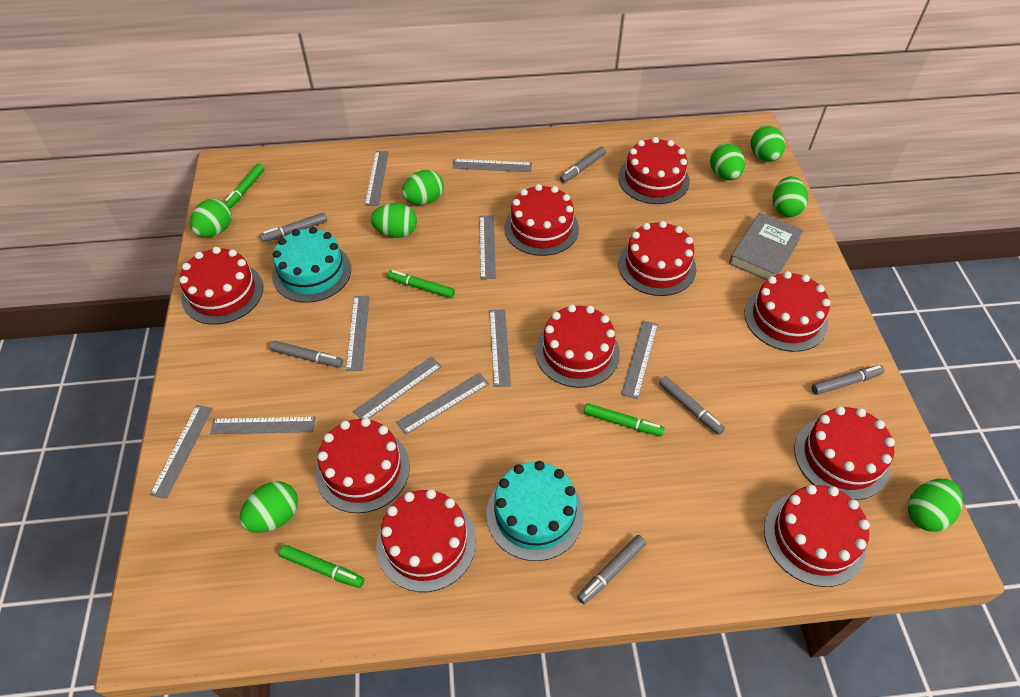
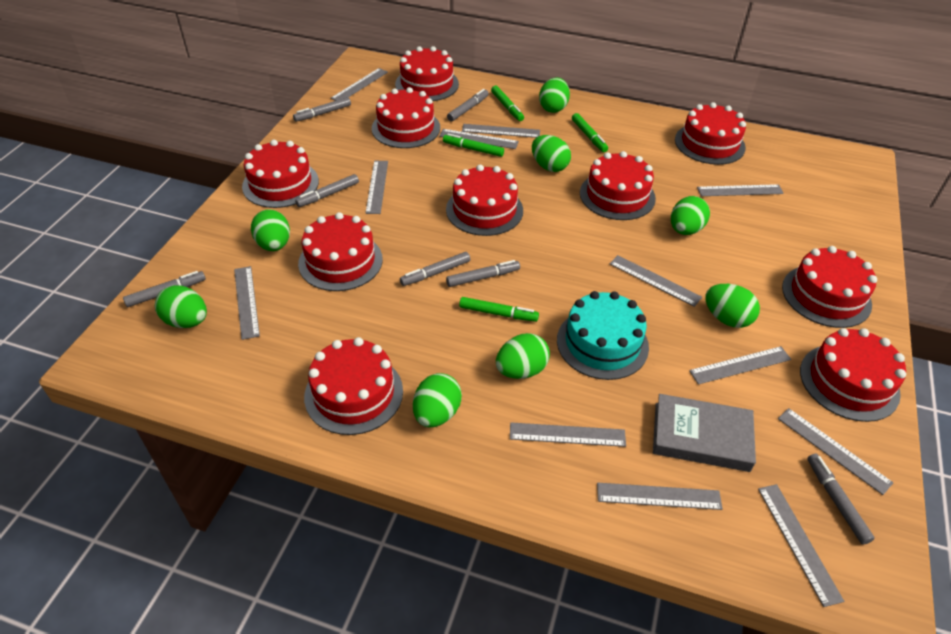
grey marker: 6 -> 7
grey ruler: 10 -> 12
turquoise cake: 2 -> 1

